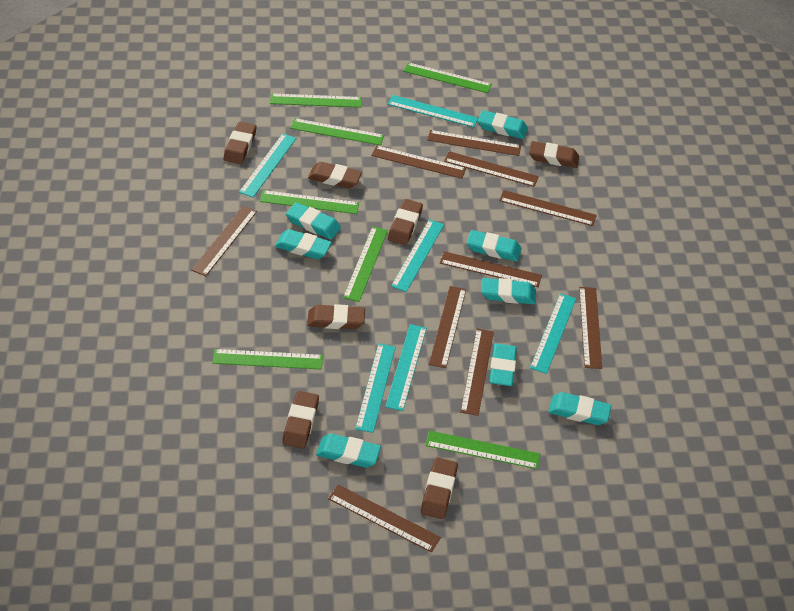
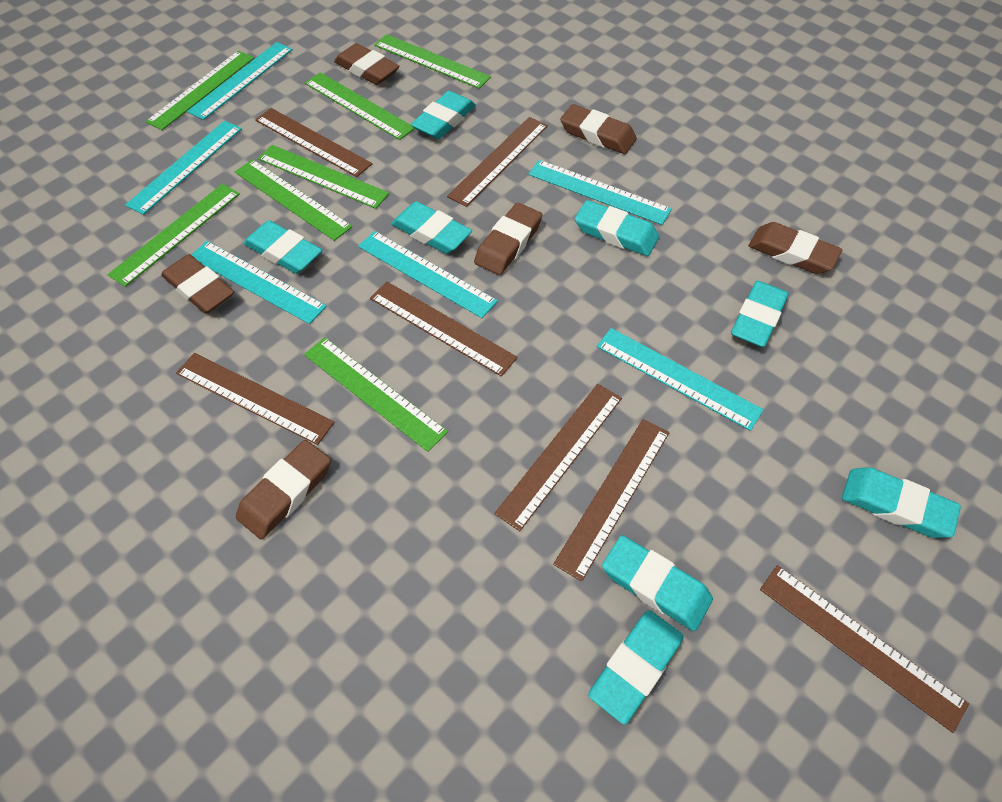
brown eraser: 7 -> 6
brown ruler: 10 -> 7

